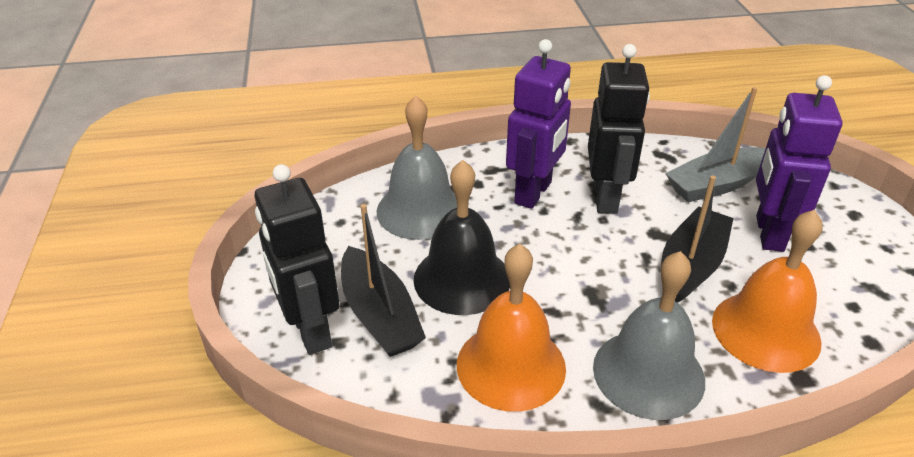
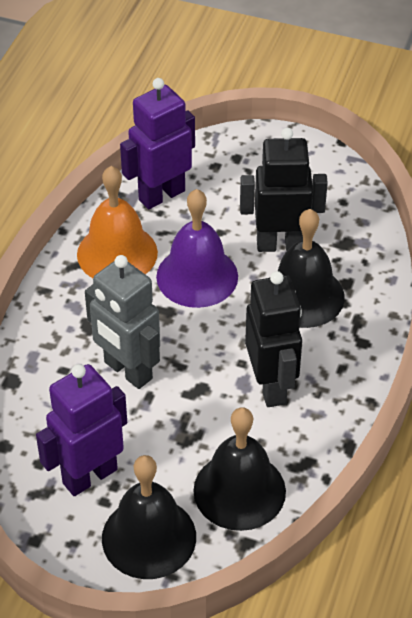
black bell: 1 -> 3
black boat: 2 -> 0
grey bell: 2 -> 0
grey boat: 1 -> 0
grey robot: 0 -> 1
orange bell: 2 -> 1
purple bell: 0 -> 1

